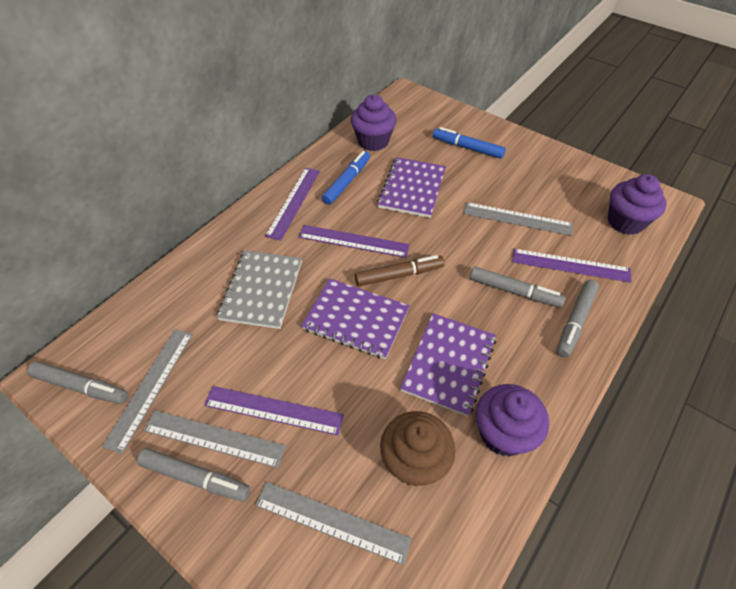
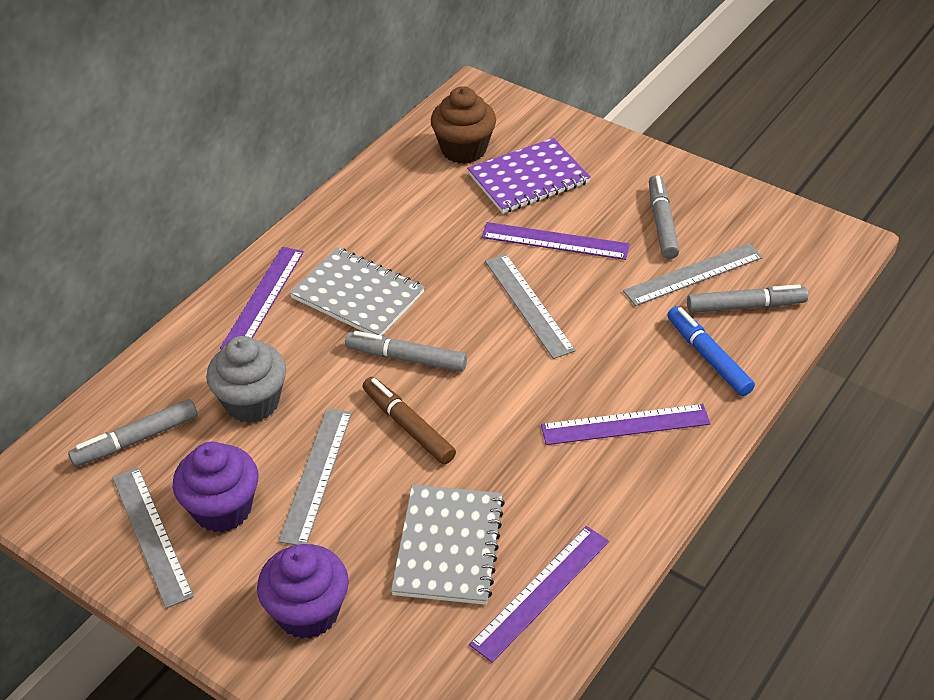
blue marker: 2 -> 1
grey cupcake: 0 -> 1
grey notebook: 1 -> 2
purple cupcake: 3 -> 2
purple notebook: 3 -> 1

